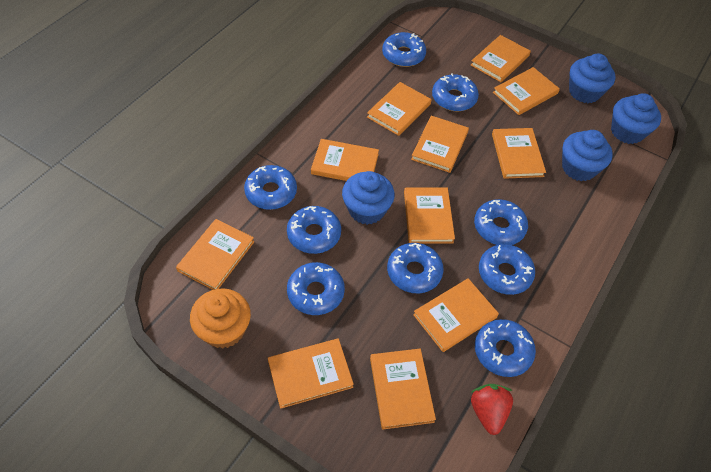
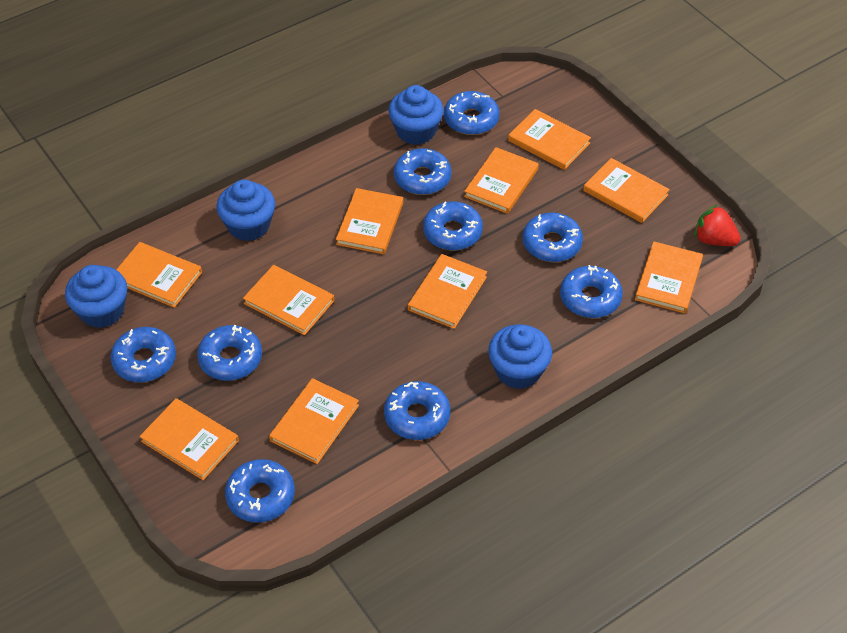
orange book: 11 -> 10
orange cupcake: 1 -> 0

